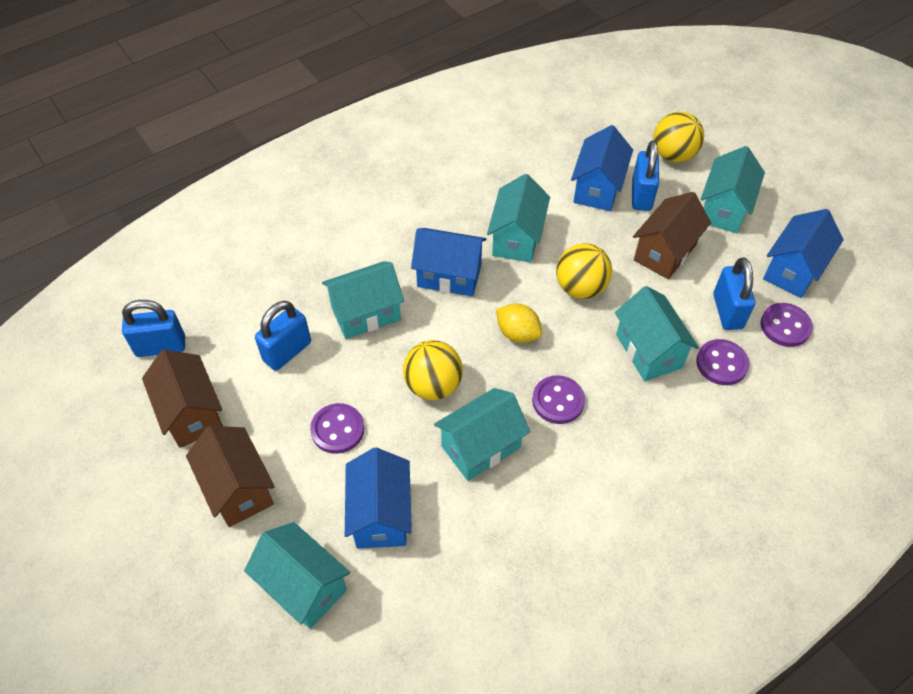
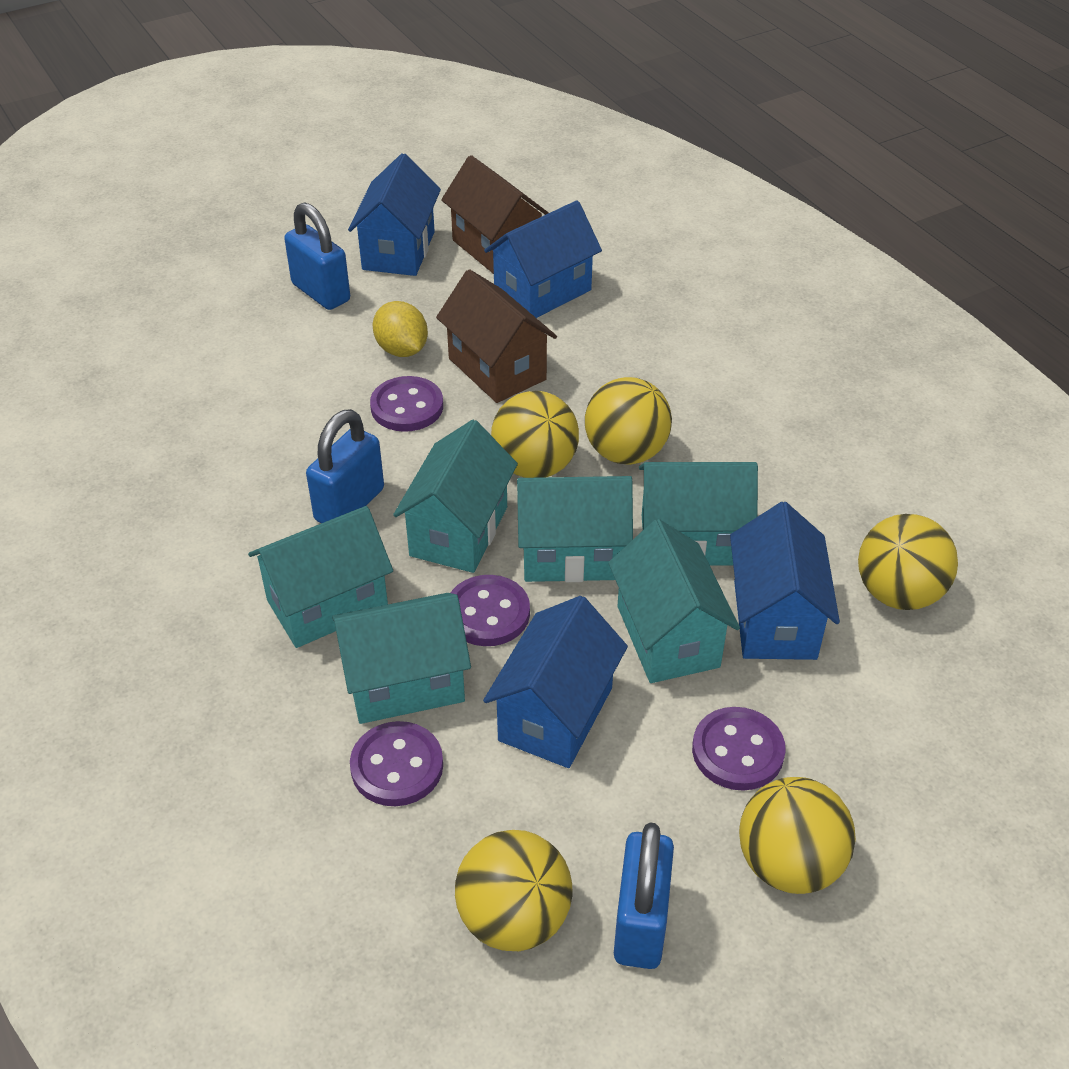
blue padlock: 4 -> 3
brown house: 3 -> 2
yellow ball: 3 -> 5

